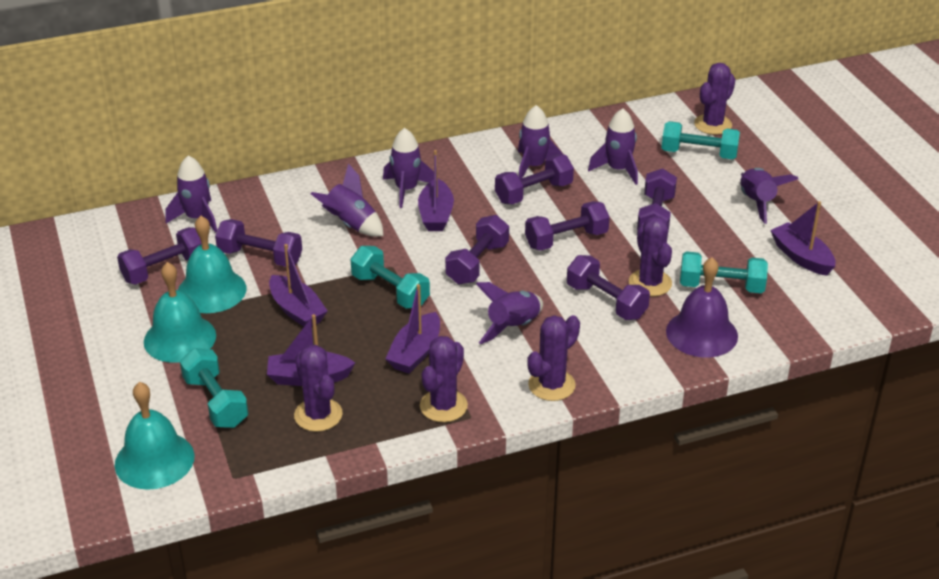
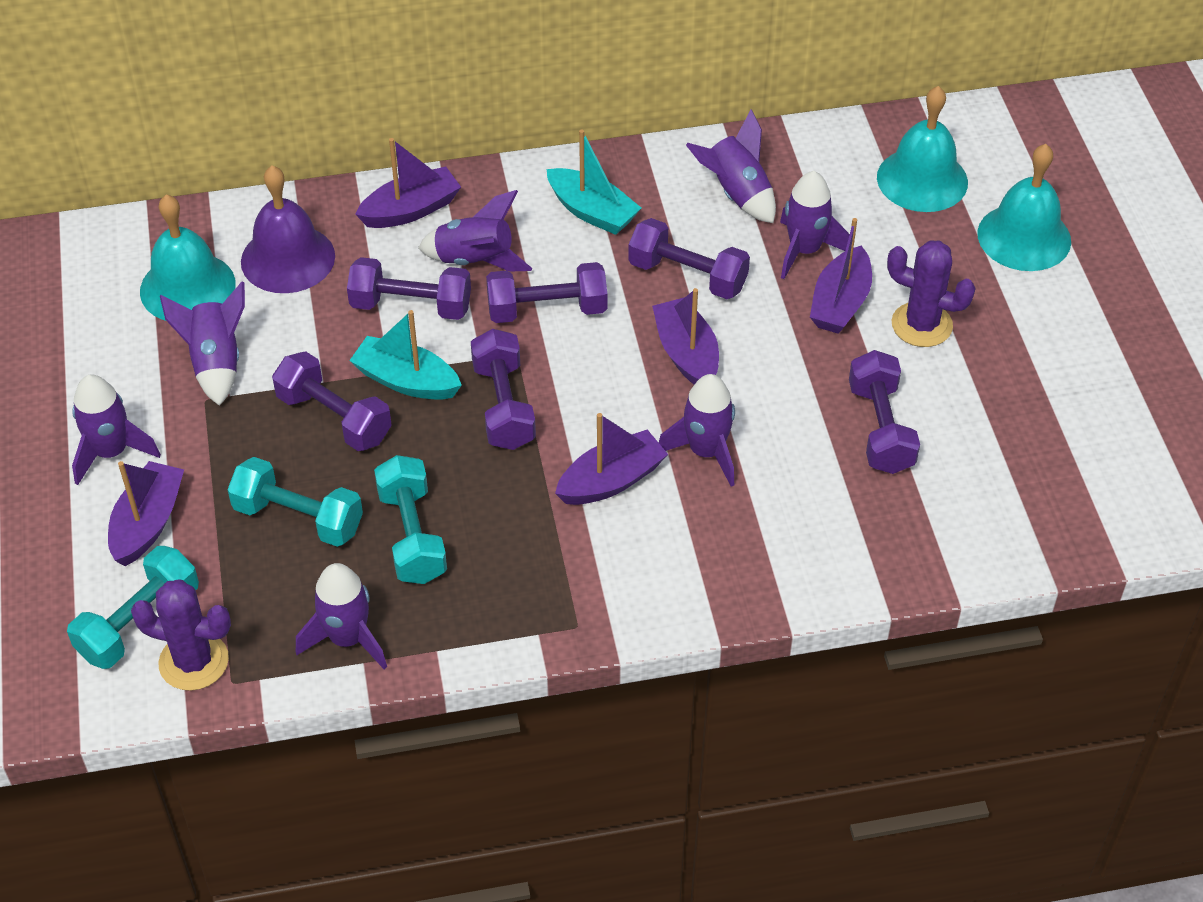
purple cactus: 5 -> 2
purple dumbbell: 7 -> 6
turquoise boat: 0 -> 2
turquoise dumbbell: 4 -> 3

